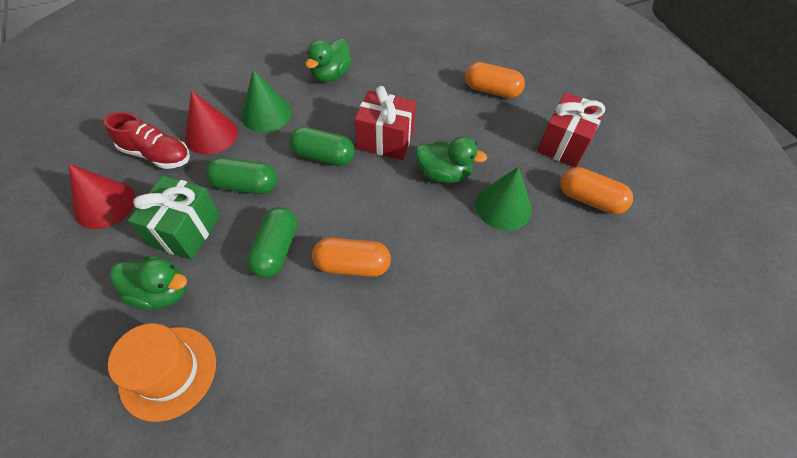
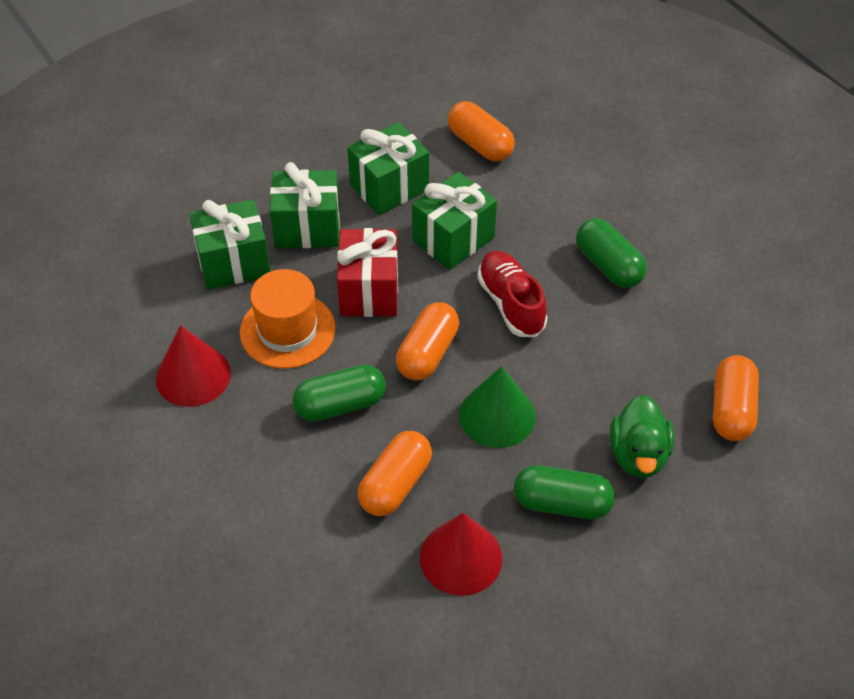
green cone: 2 -> 1
green duck: 3 -> 1
green gift: 1 -> 4
orange capsule: 3 -> 4
red gift: 2 -> 1

